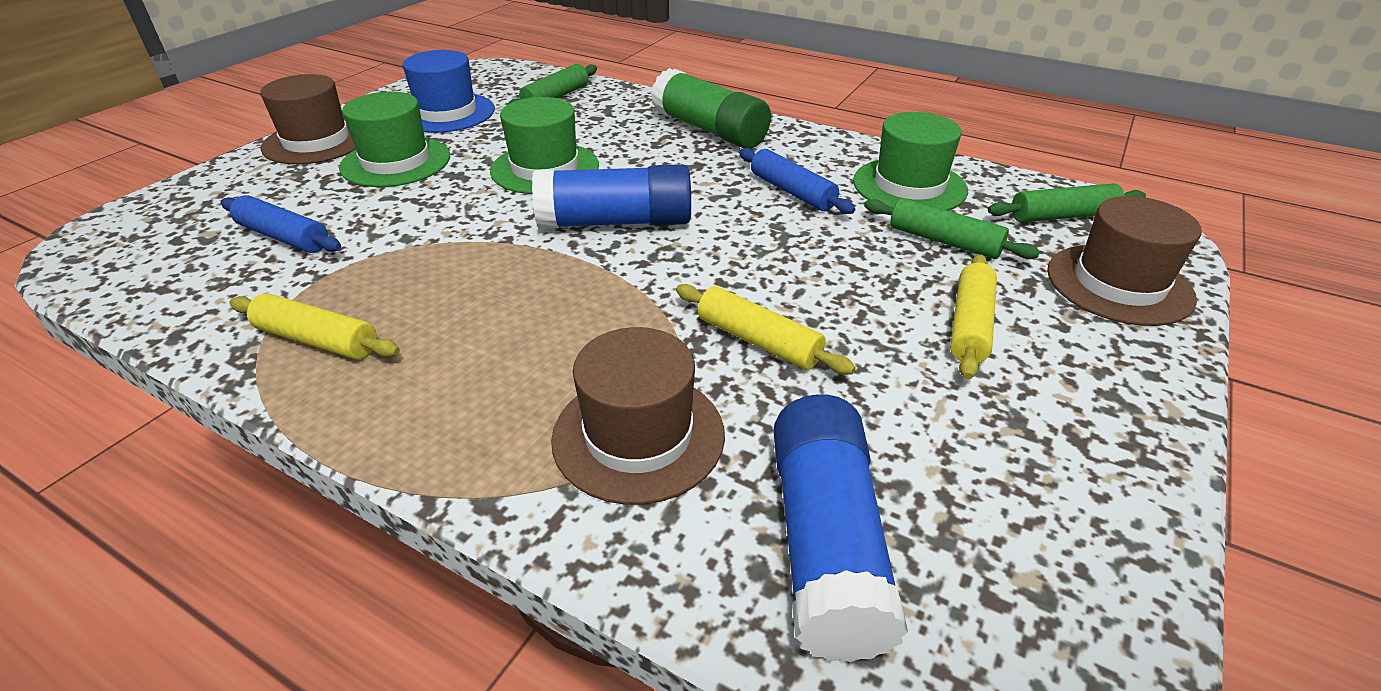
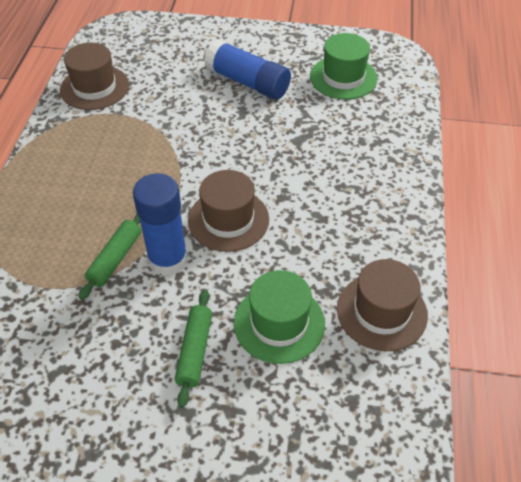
blue hat: 1 -> 0
blue rolling pin: 2 -> 0
green glue stick: 1 -> 0
green hat: 3 -> 2
green rolling pin: 3 -> 2
yellow rolling pin: 3 -> 0

